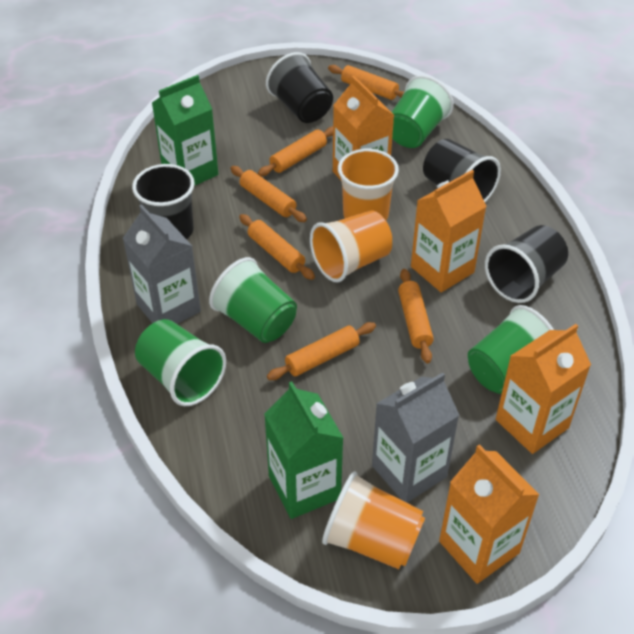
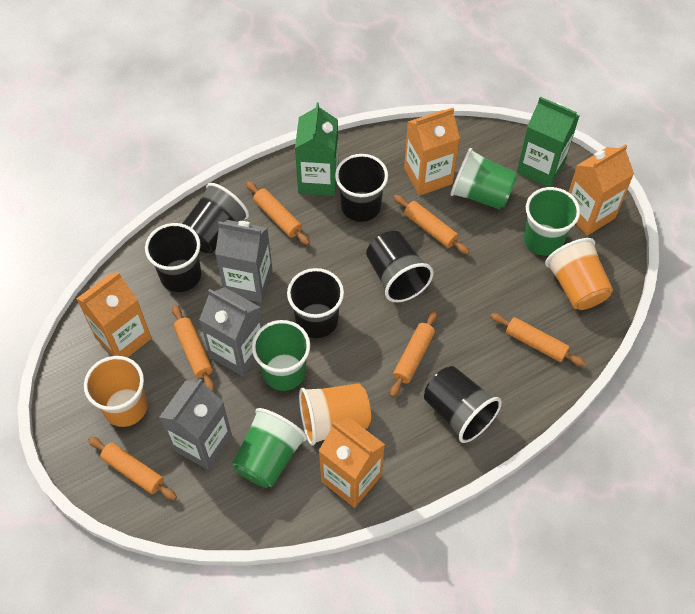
black cup: 4 -> 6
grey carton: 2 -> 3

